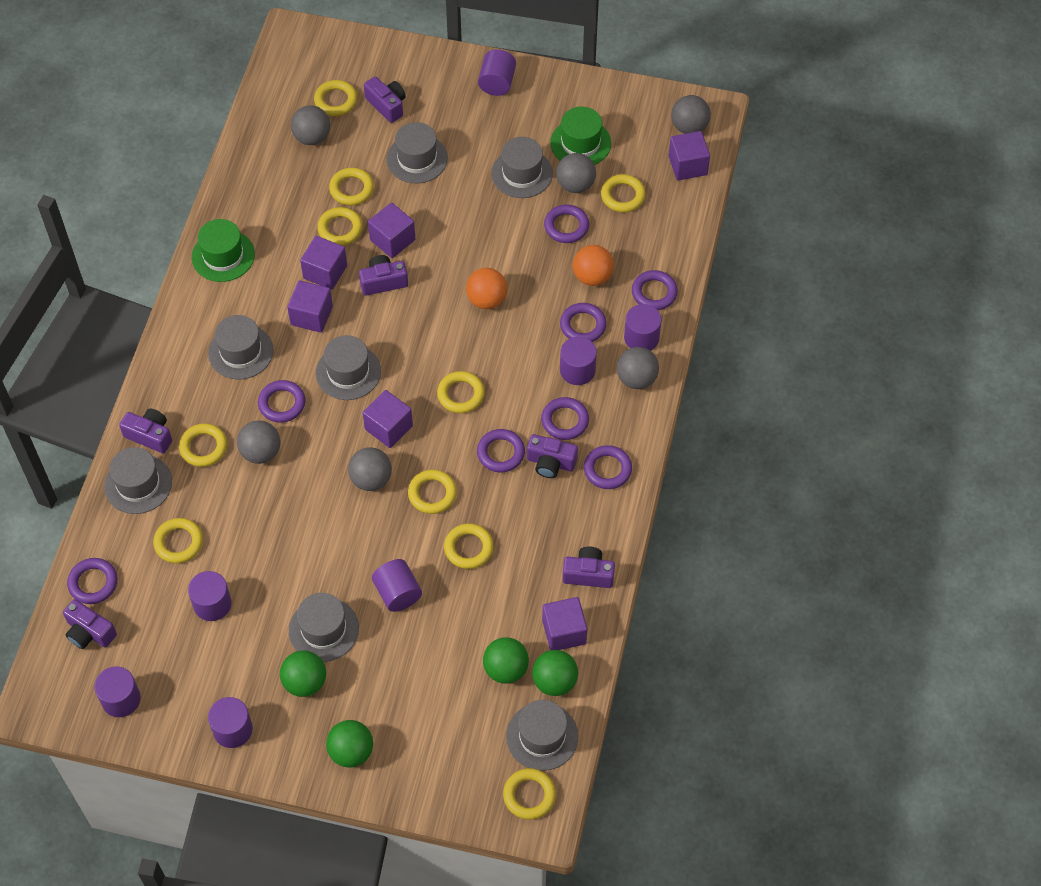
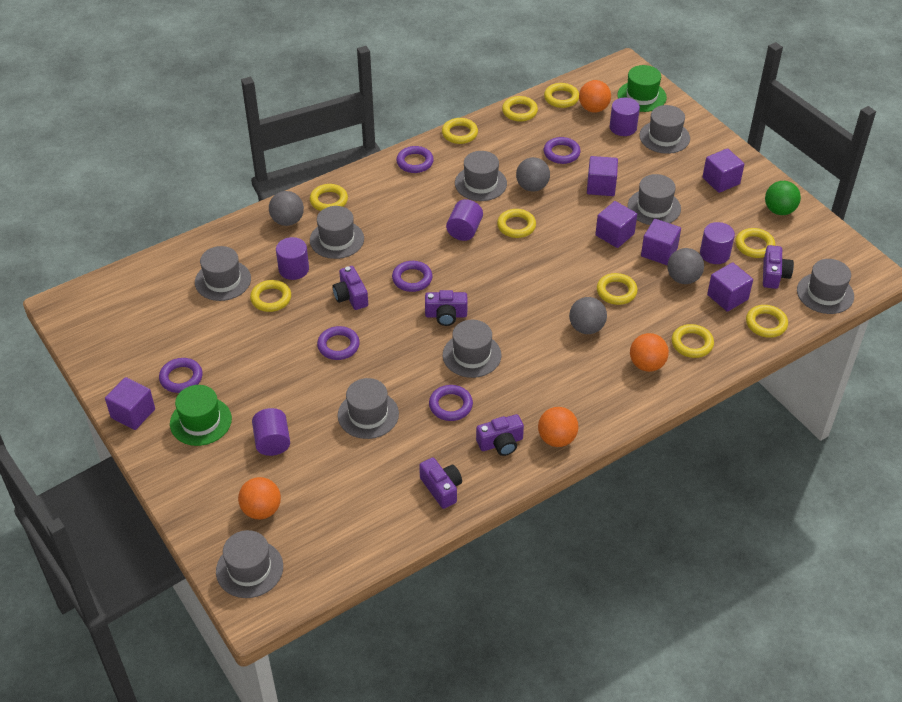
green ball: 4 -> 1
grey ball: 6 -> 4
grey hat: 7 -> 9
orange ball: 2 -> 4
purple camera: 6 -> 5
purple cylinder: 7 -> 5
purple ring: 8 -> 6

